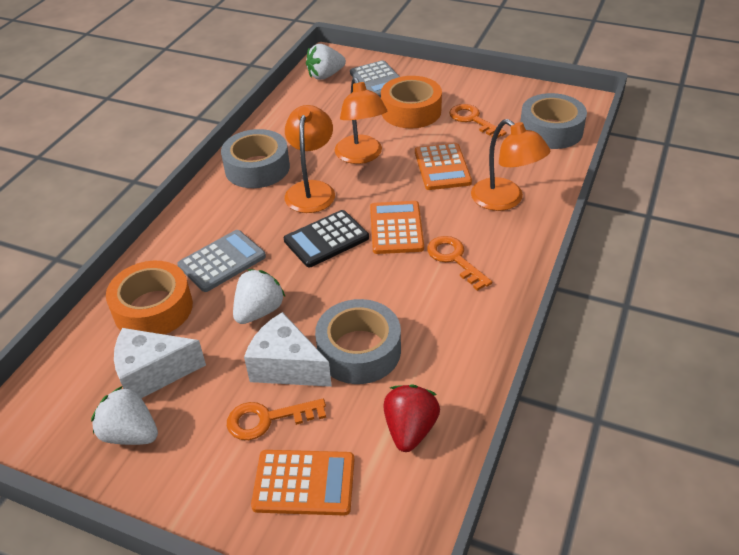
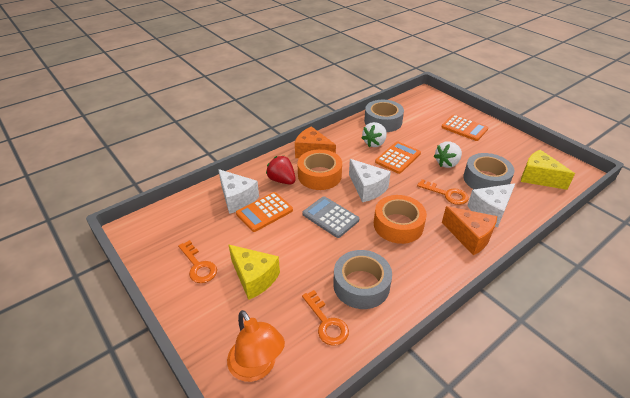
black calculator: 1 -> 0
grey calculator: 2 -> 1
orange cheese: 0 -> 2
orange lamp: 3 -> 1
white cheese: 2 -> 3
white strawberry: 3 -> 2
yellow cheese: 0 -> 2

